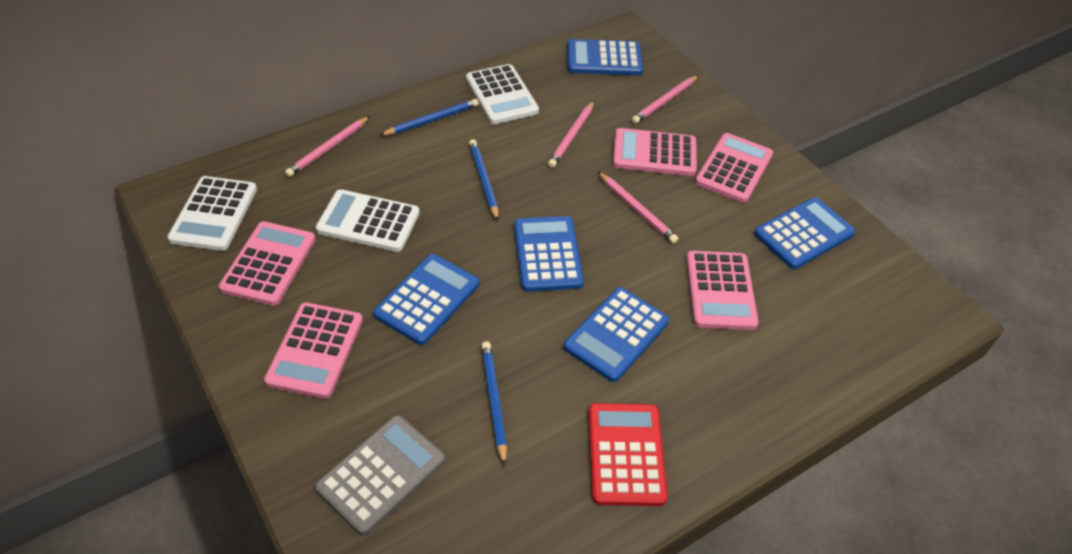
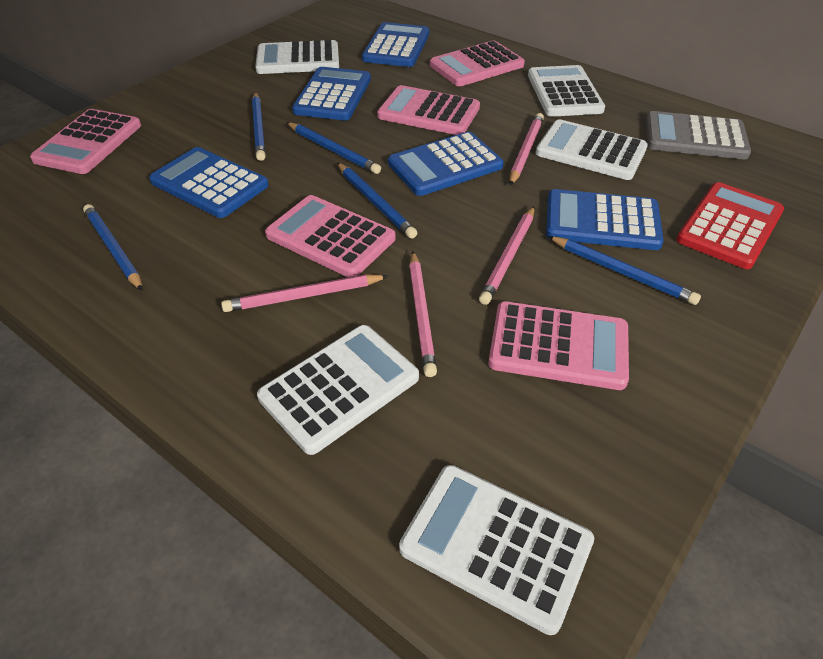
blue pencil: 3 -> 5
white calculator: 3 -> 5

